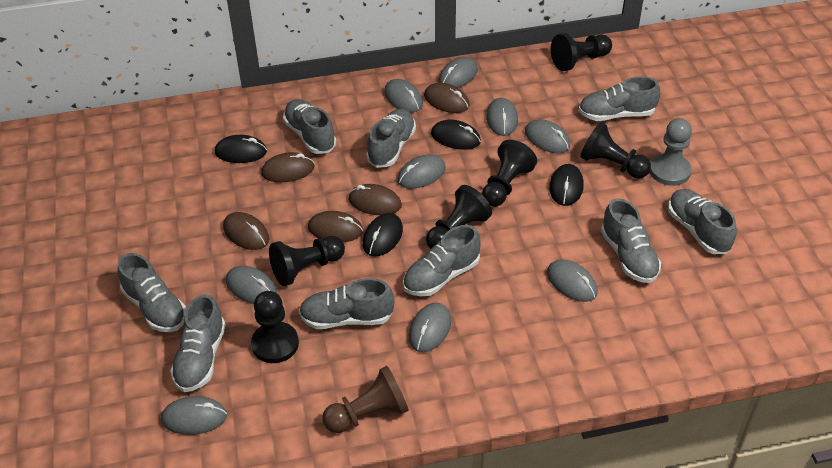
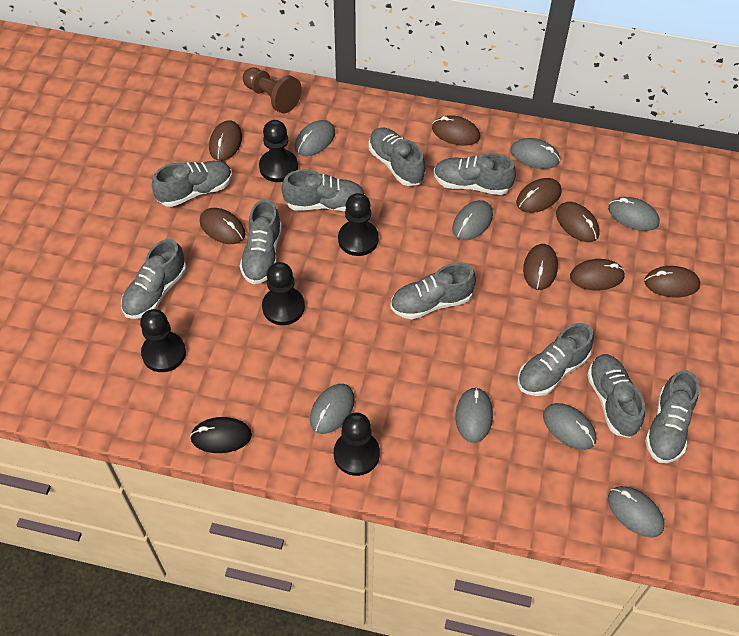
black mouse: 4 -> 1
black pawn: 6 -> 5
brown mouse: 5 -> 8
grey mouse: 9 -> 8
grey pawn: 1 -> 0
grey shoe: 9 -> 10

